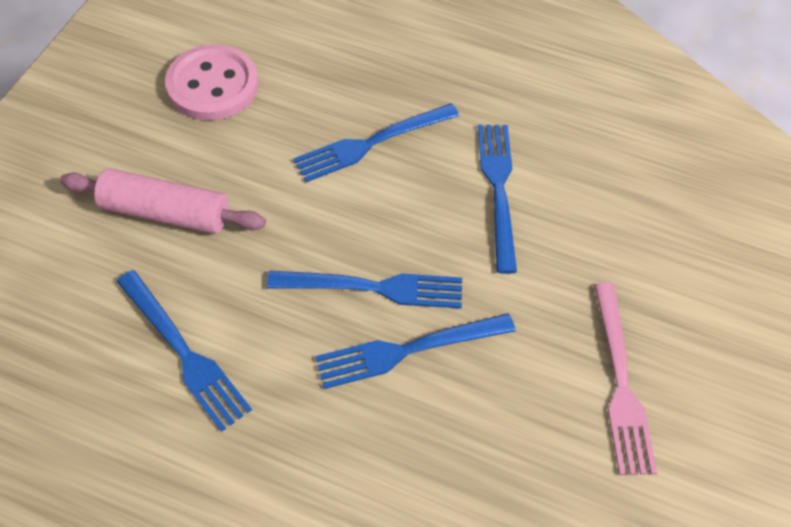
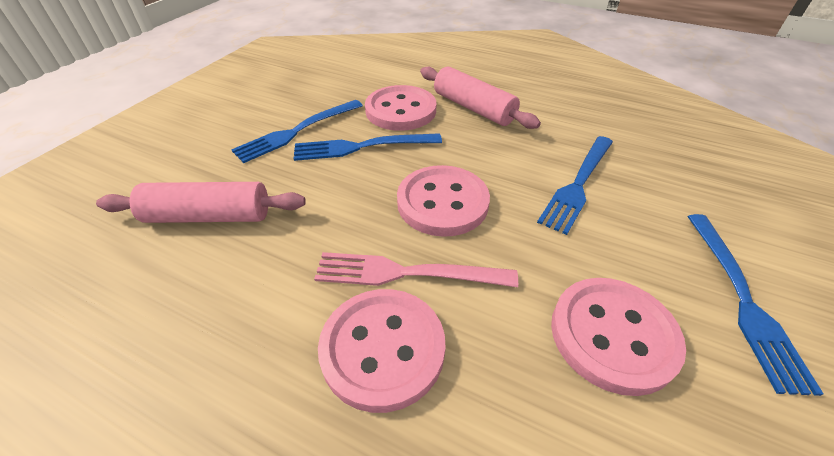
blue fork: 5 -> 4
pink button: 1 -> 4
pink rolling pin: 1 -> 2

